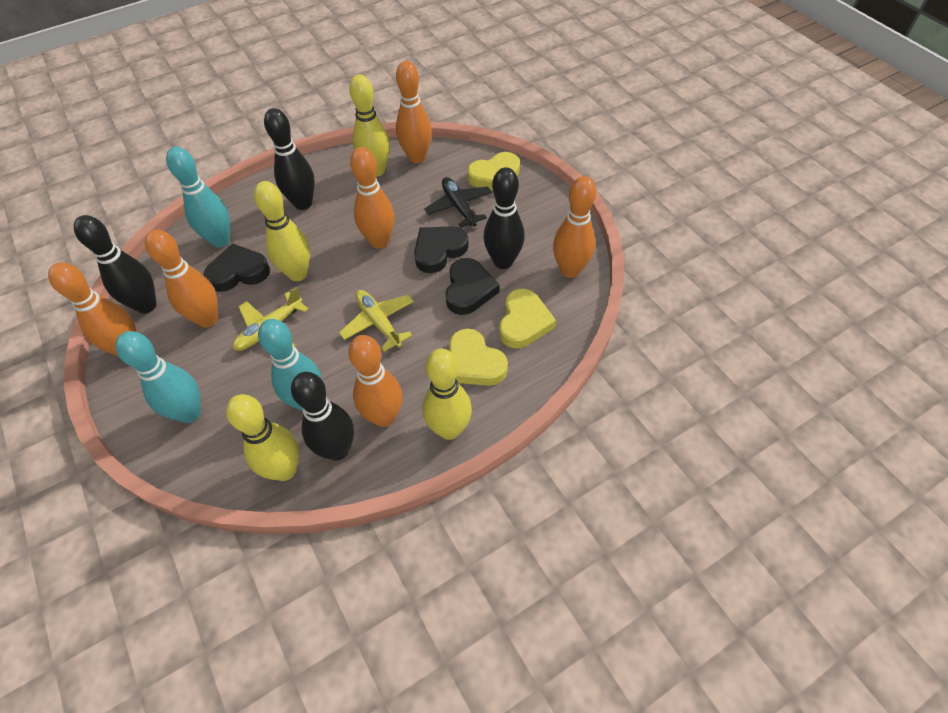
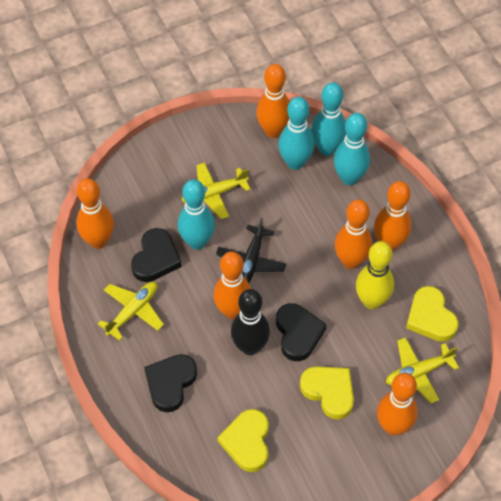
black bowling pin: 4 -> 1
turquoise bowling pin: 3 -> 4
yellow bowling pin: 4 -> 1
yellow plane: 2 -> 3

